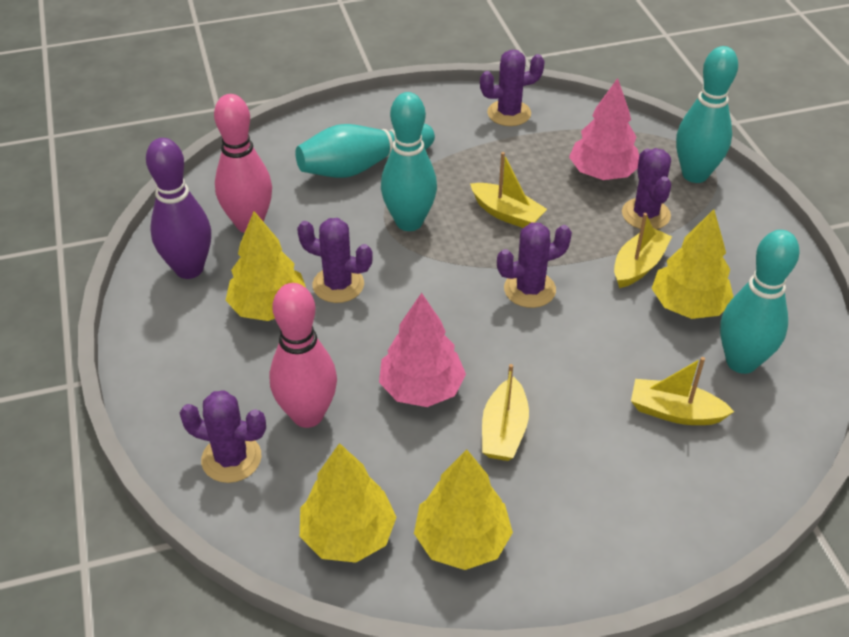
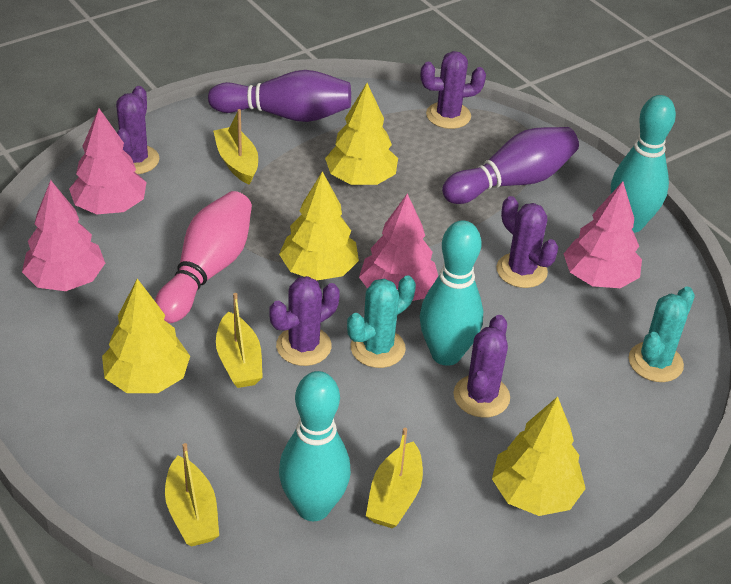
pink bowling pin: 2 -> 1
pink tree: 2 -> 4
purple bowling pin: 1 -> 2
turquoise bowling pin: 4 -> 3
turquoise cactus: 0 -> 2

